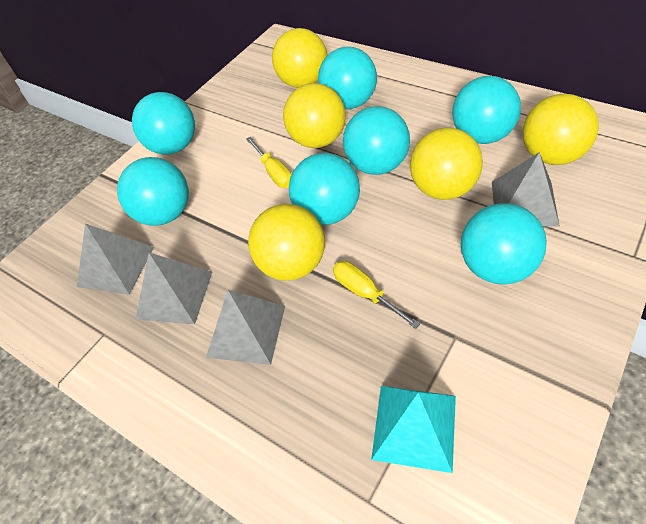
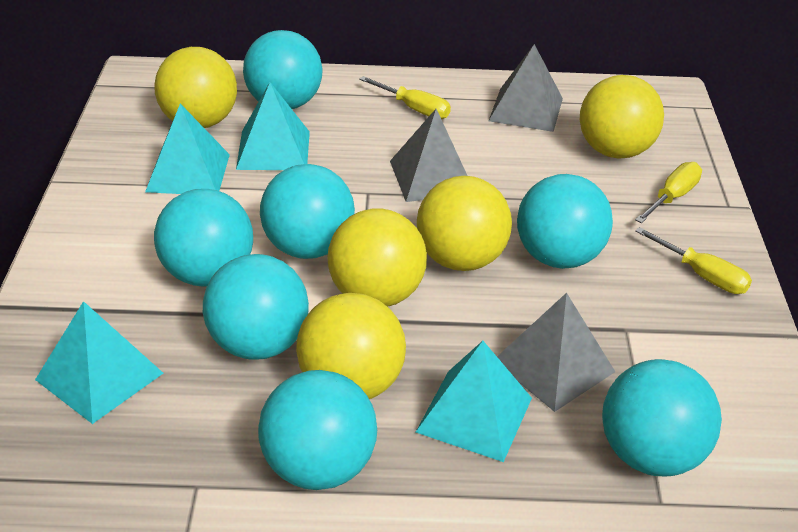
grey pyramid: 4 -> 3
turquoise pyramid: 1 -> 4
yellow screwdriver: 2 -> 3

